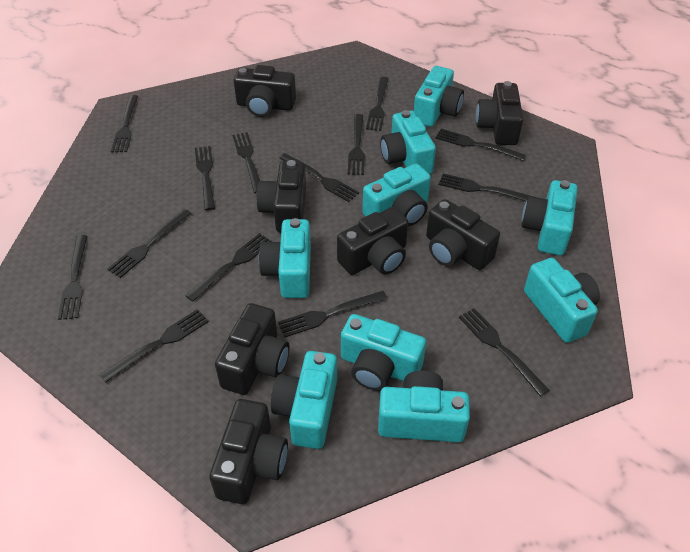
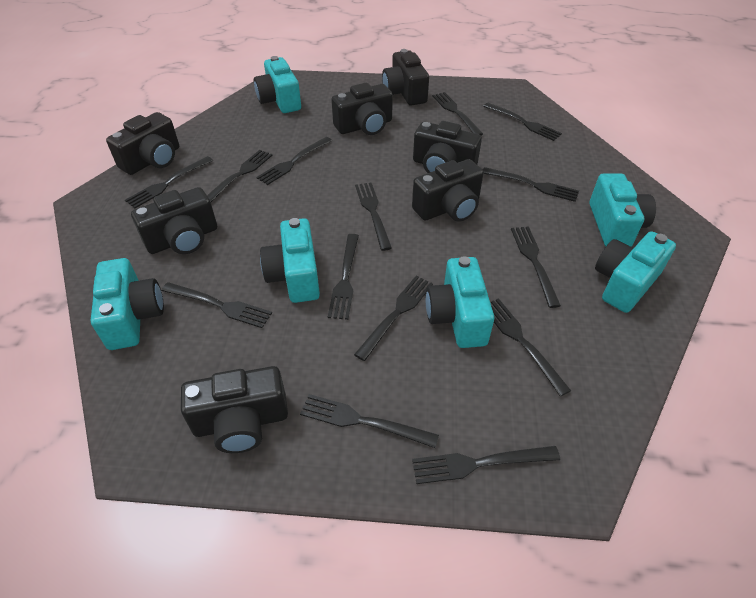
turquoise camera: 9 -> 6

